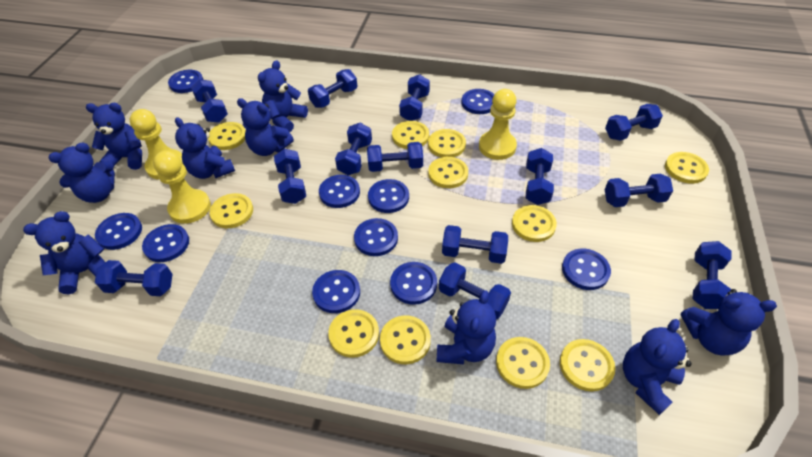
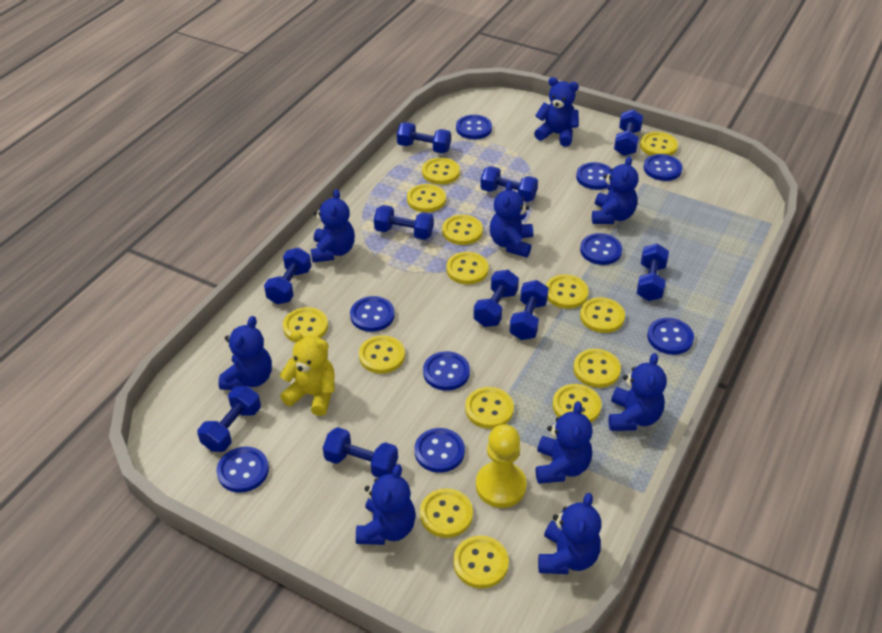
blue button: 10 -> 9
blue dumbbell: 13 -> 10
yellow button: 11 -> 14
yellow pawn: 3 -> 1
yellow teddy bear: 0 -> 1

